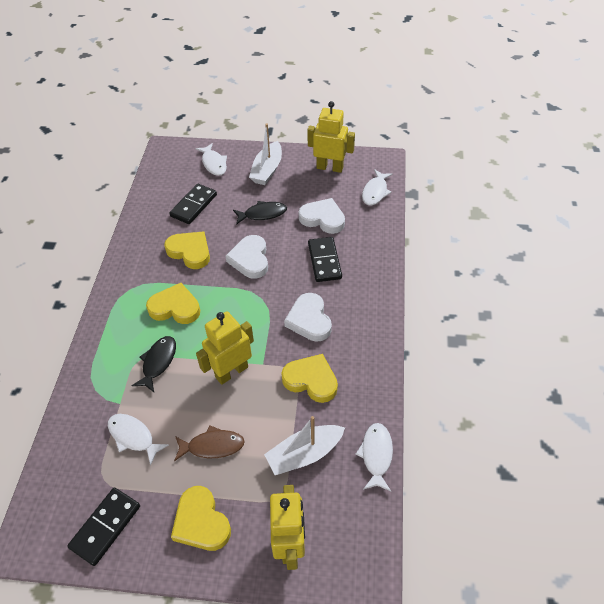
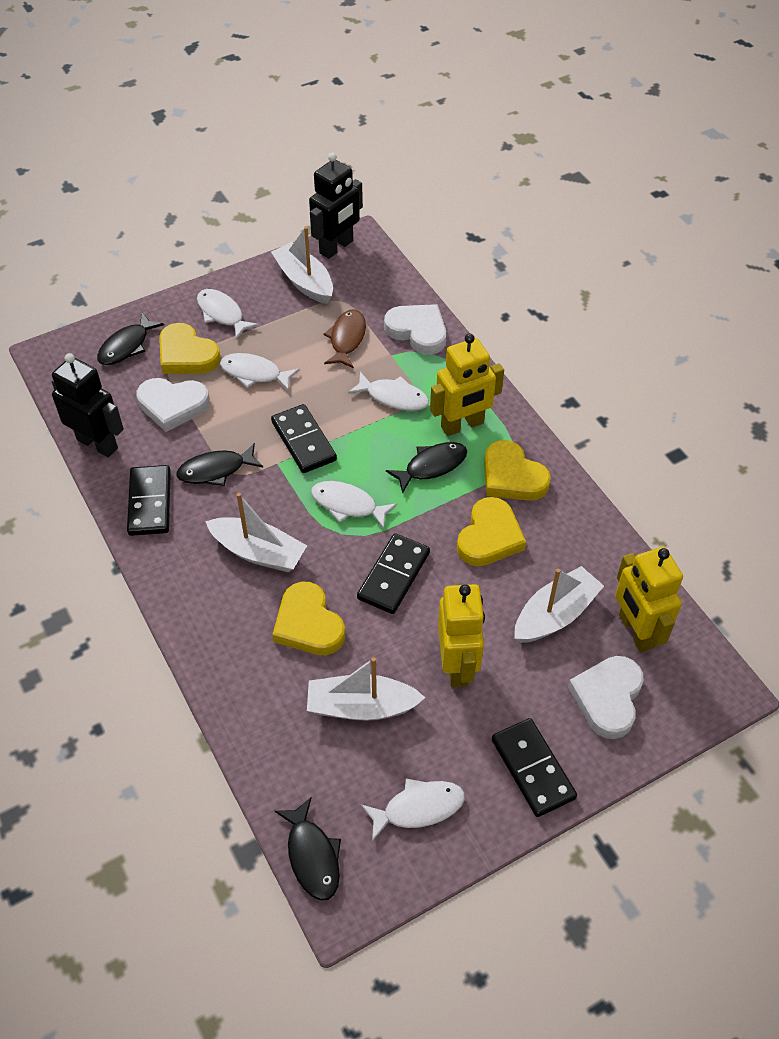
black domino: 3 -> 4
black fish: 2 -> 4
black robot: 0 -> 2
white boat: 2 -> 4
white fish: 4 -> 5

